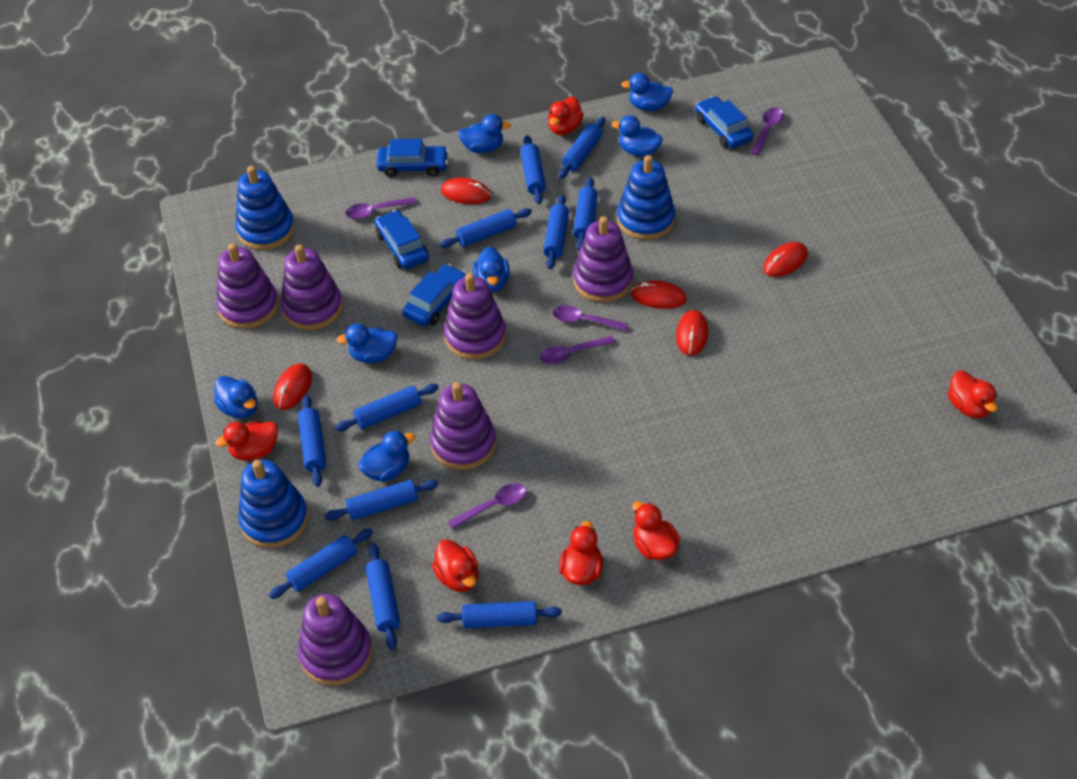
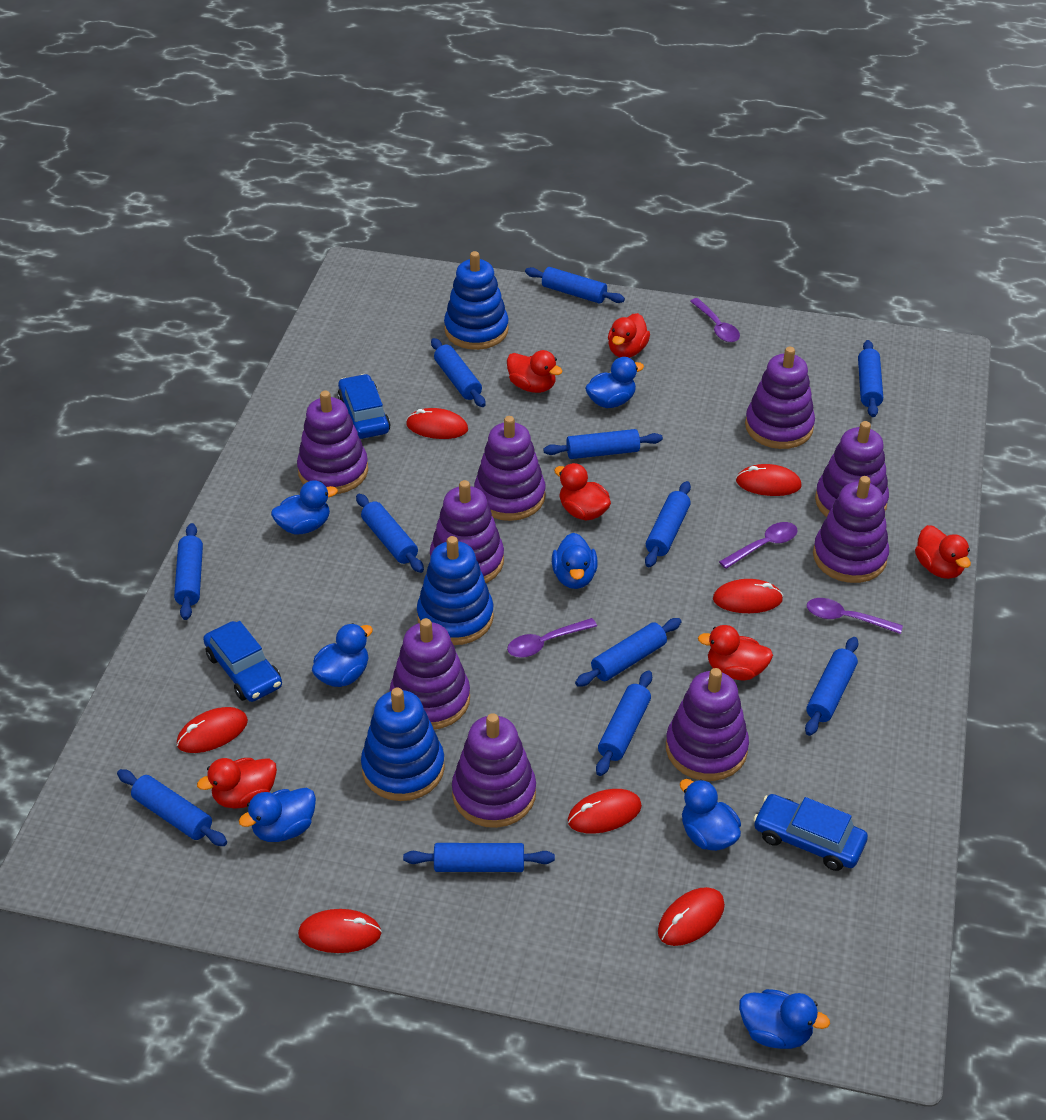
blue car: 4 -> 3
blue rolling pin: 11 -> 12
purple spoon: 5 -> 4
purple stacking toy: 6 -> 9
red mouse: 5 -> 7

